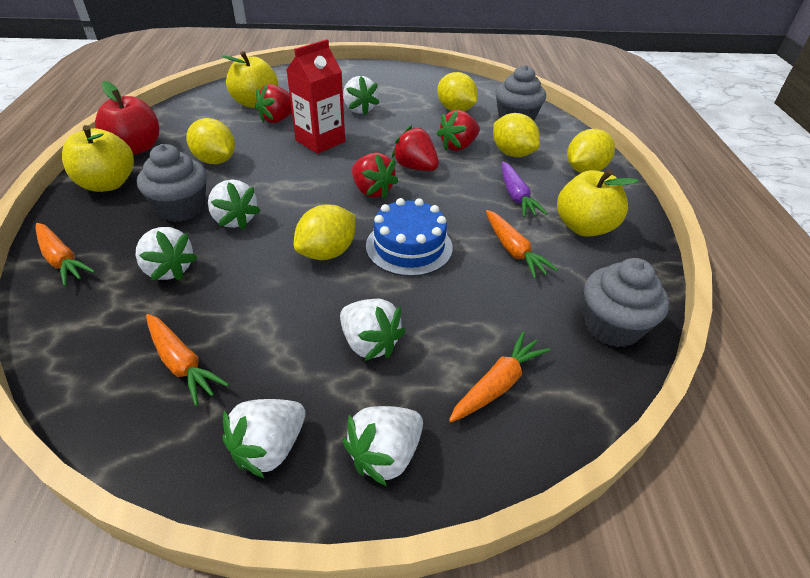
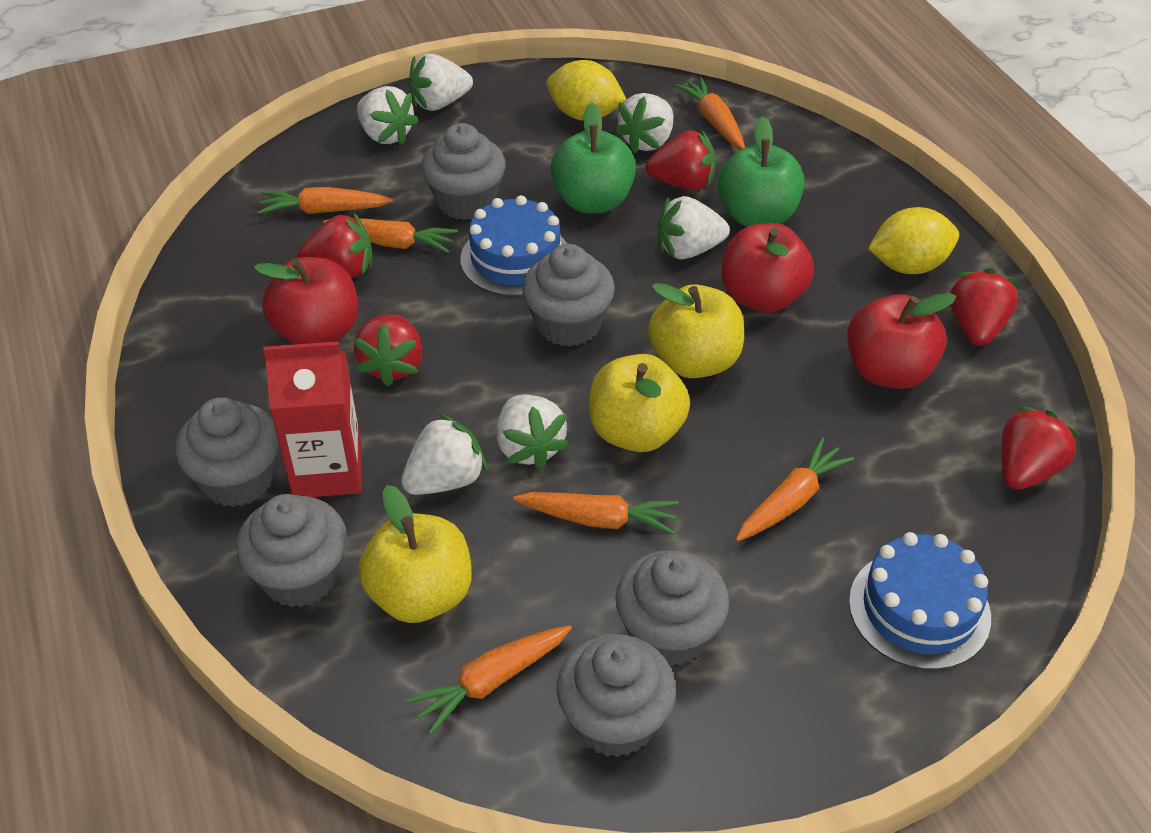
blue cake: 1 -> 2
green apple: 0 -> 2
grey cupcake: 3 -> 6
orange carrot: 4 -> 6
purple carrot: 1 -> 0
red apple: 1 -> 3
red strawberry: 4 -> 5
yellow lemon: 5 -> 2

